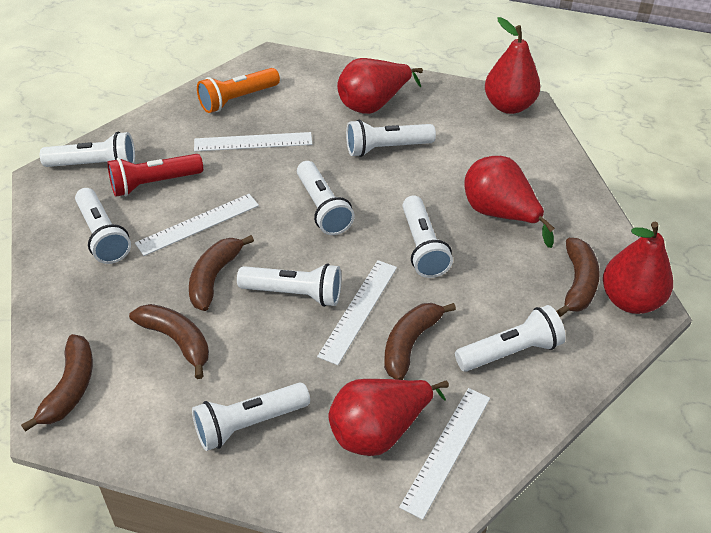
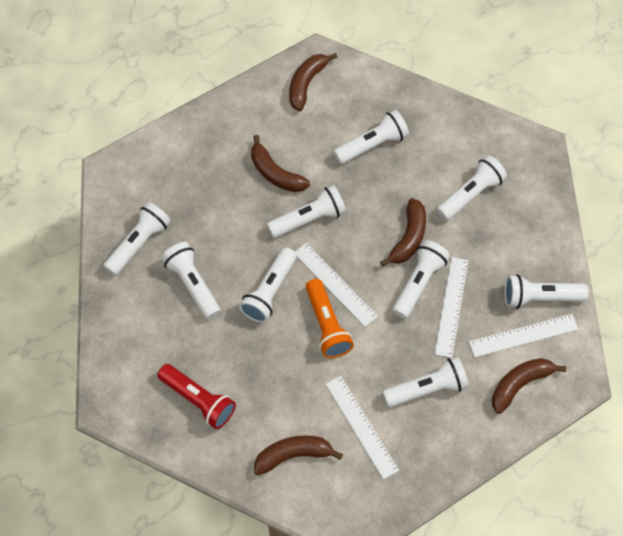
red pear: 5 -> 0
white flashlight: 8 -> 9

